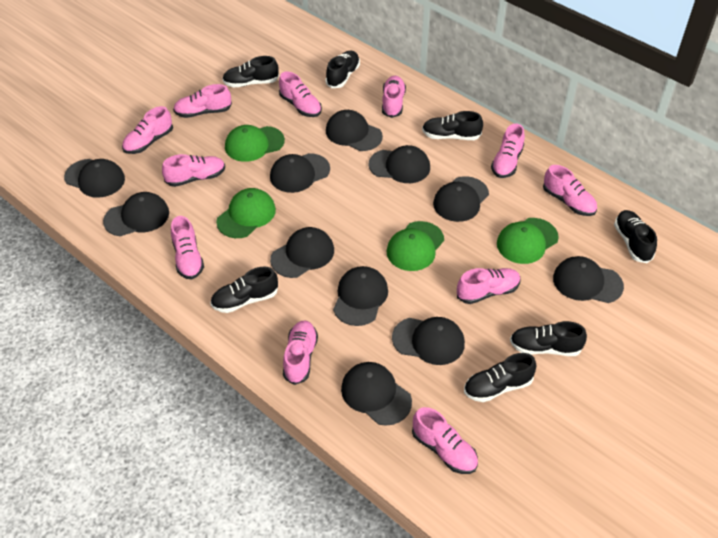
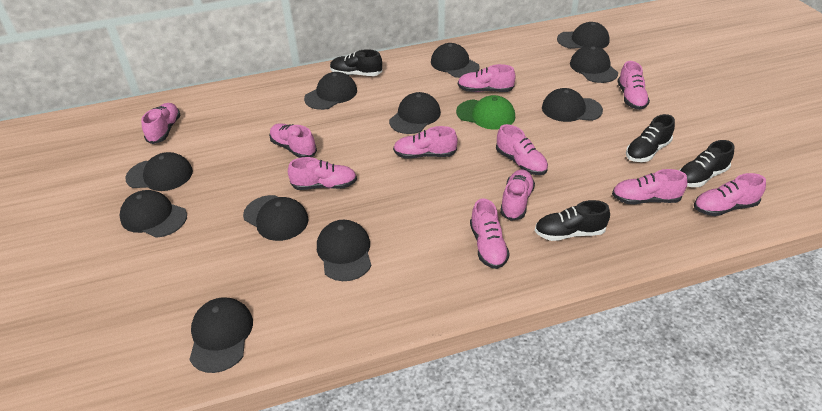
black shoe: 7 -> 4
green cap: 4 -> 1

